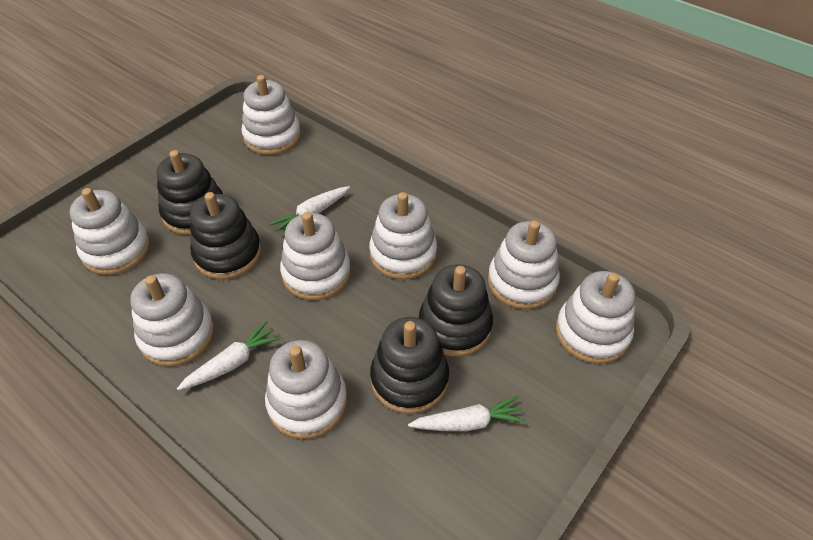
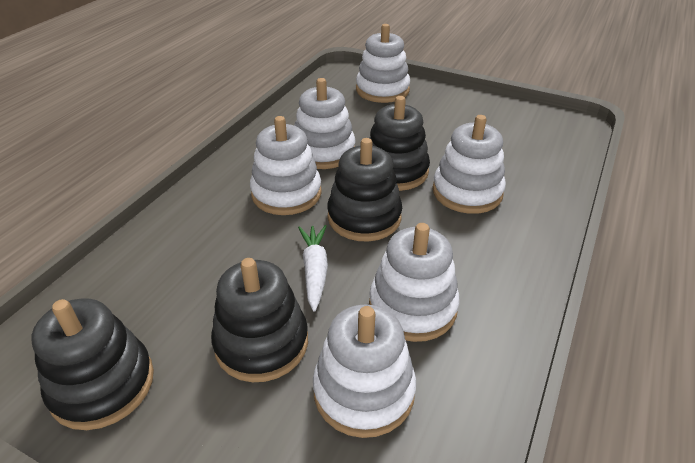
white carrot: 3 -> 1
white stacking toy: 8 -> 6

